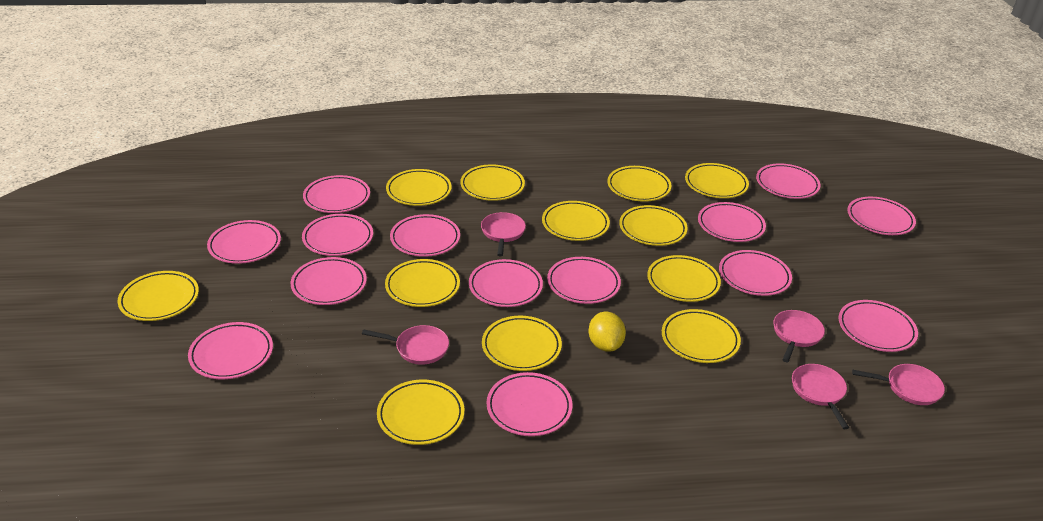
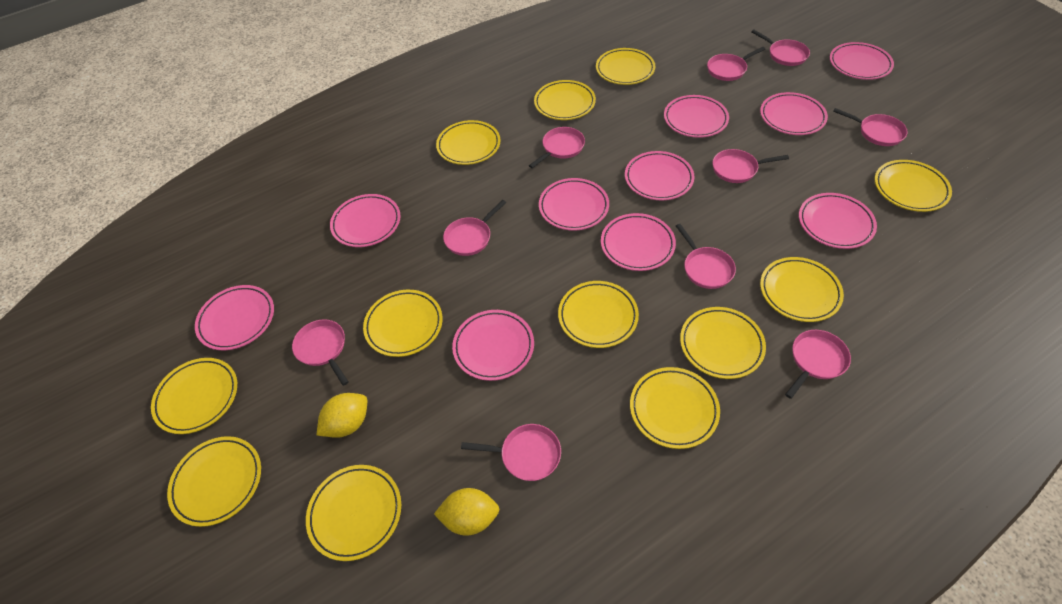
pink pan: 5 -> 10
pink plate: 14 -> 10
yellow lemon: 1 -> 2

